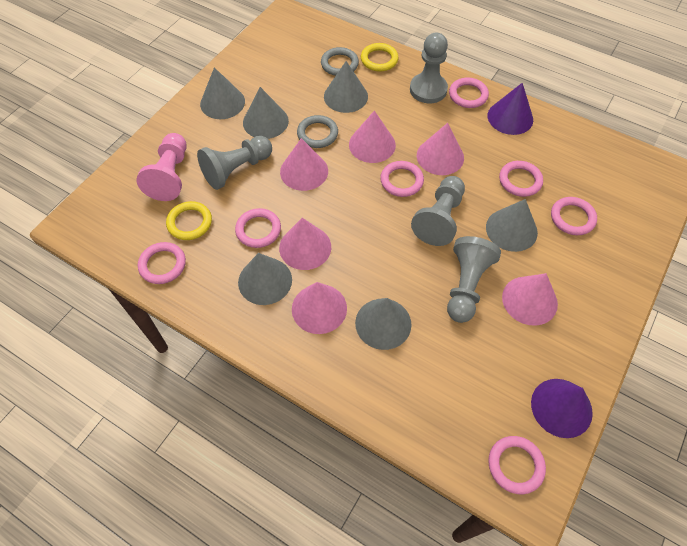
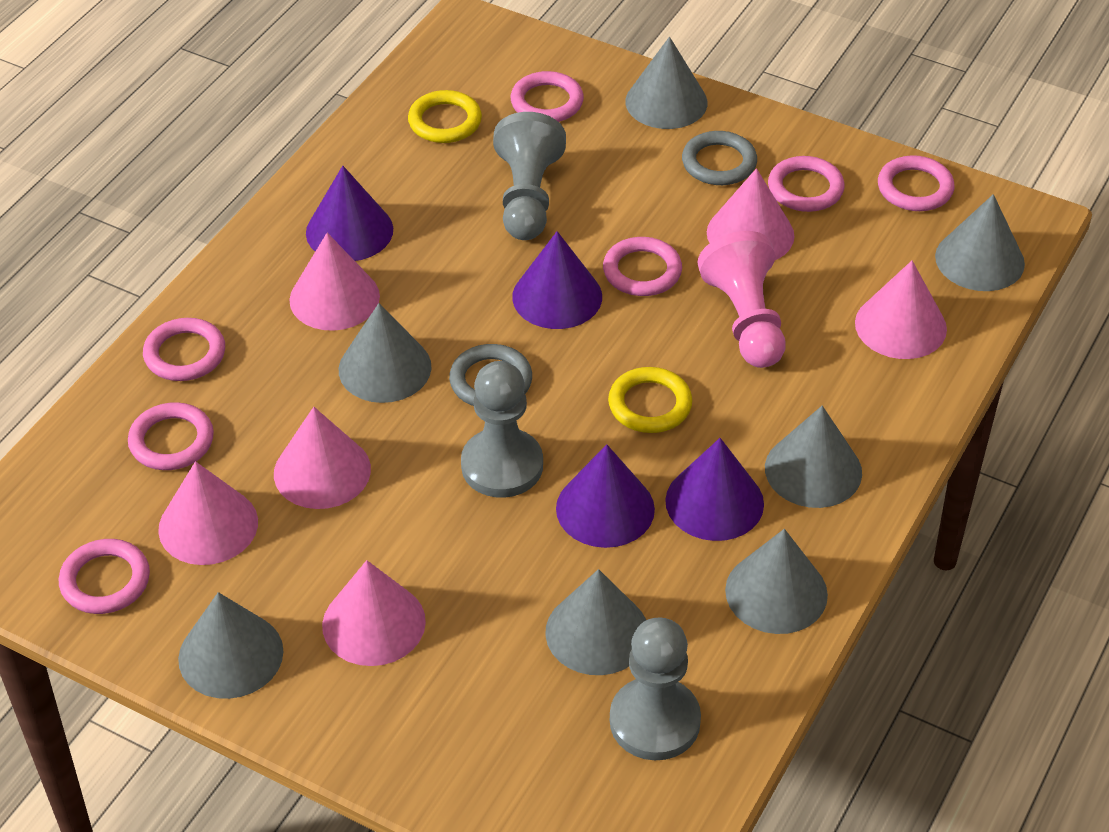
grey cone: 6 -> 7
grey pawn: 4 -> 3
purple cone: 2 -> 4

